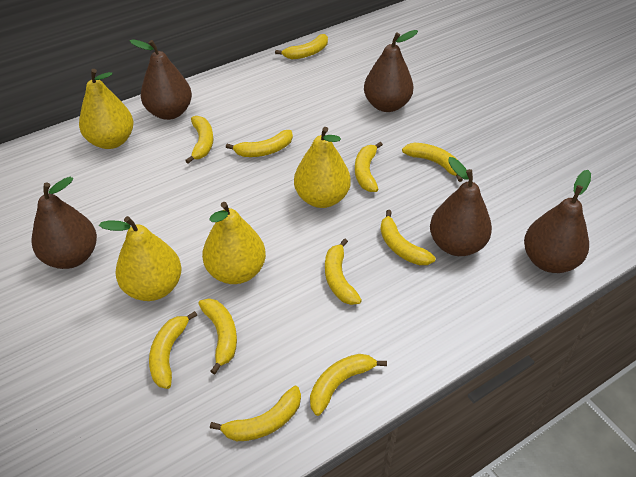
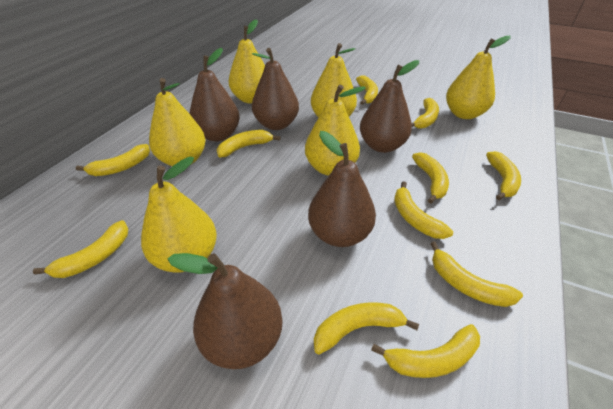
yellow pear: 4 -> 6

